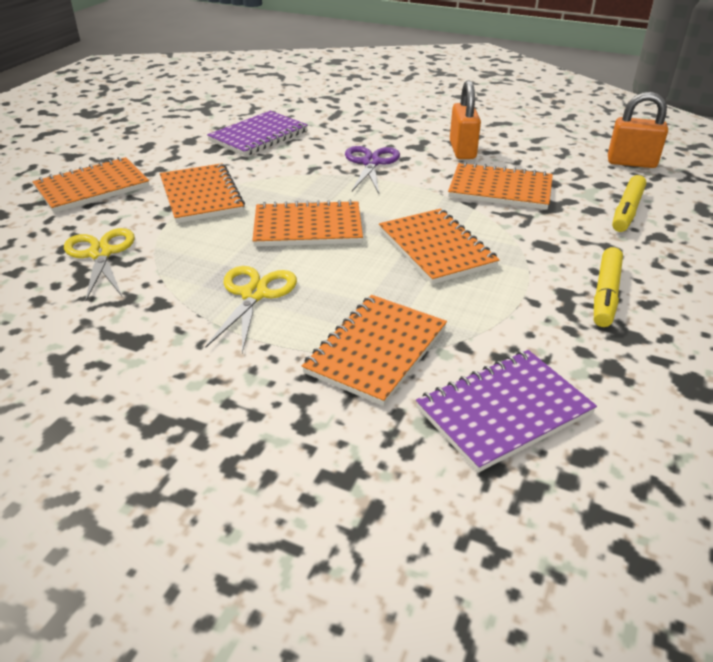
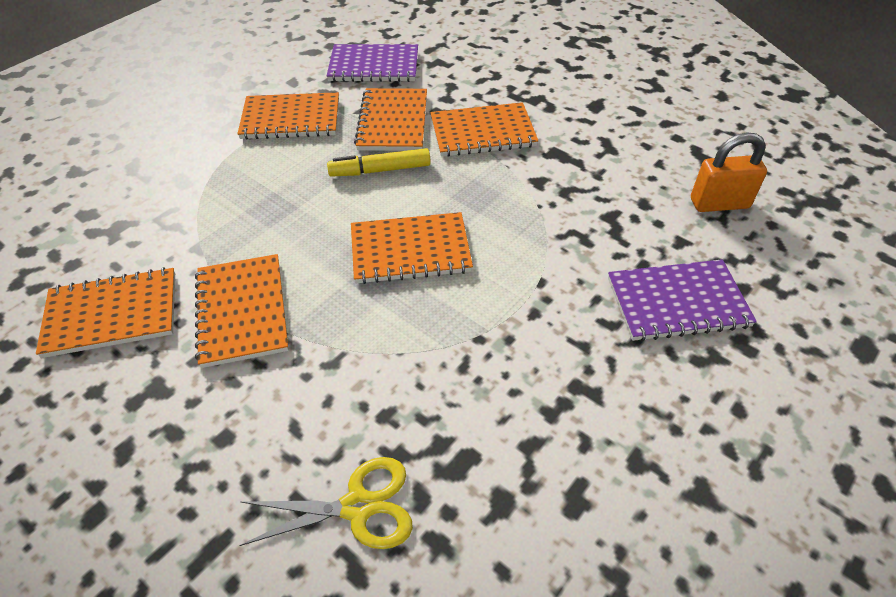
orange padlock: 2 -> 1
purple scissors: 1 -> 0
yellow marker: 2 -> 1
yellow scissors: 2 -> 1

